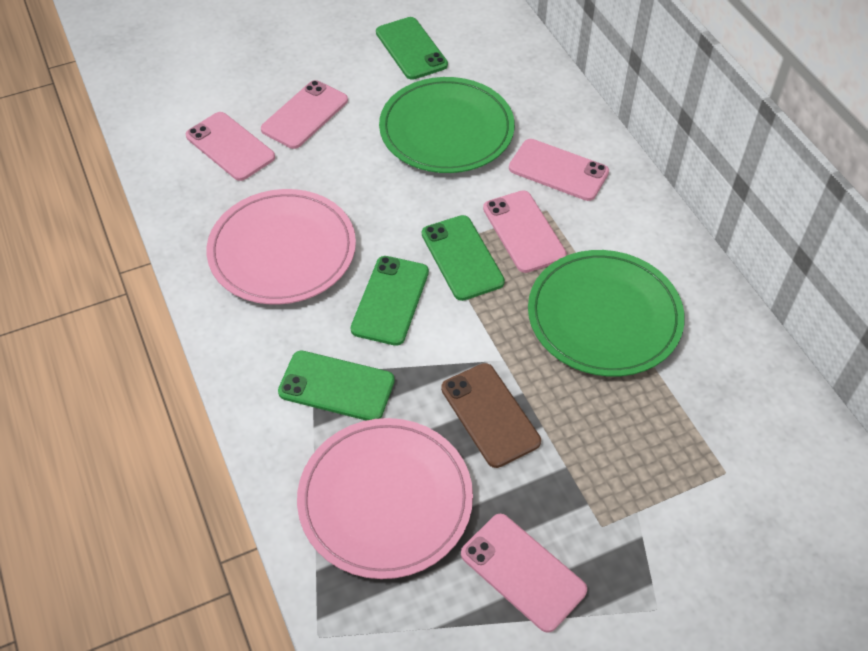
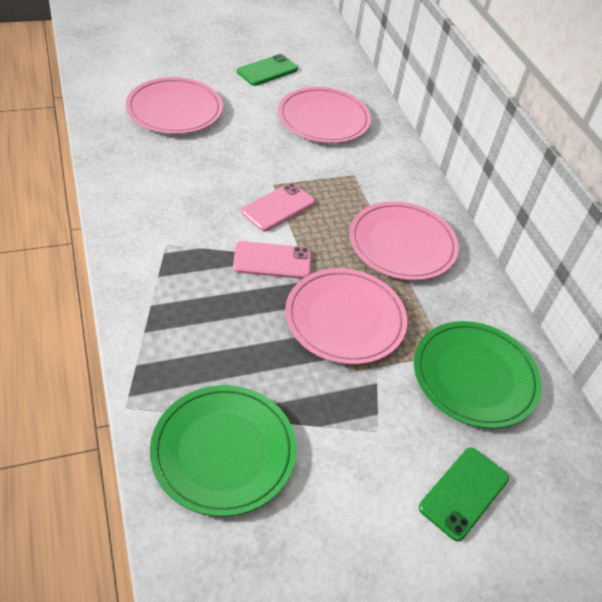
brown phone: 1 -> 0
green phone: 4 -> 2
pink phone: 5 -> 2
pink plate: 2 -> 4

